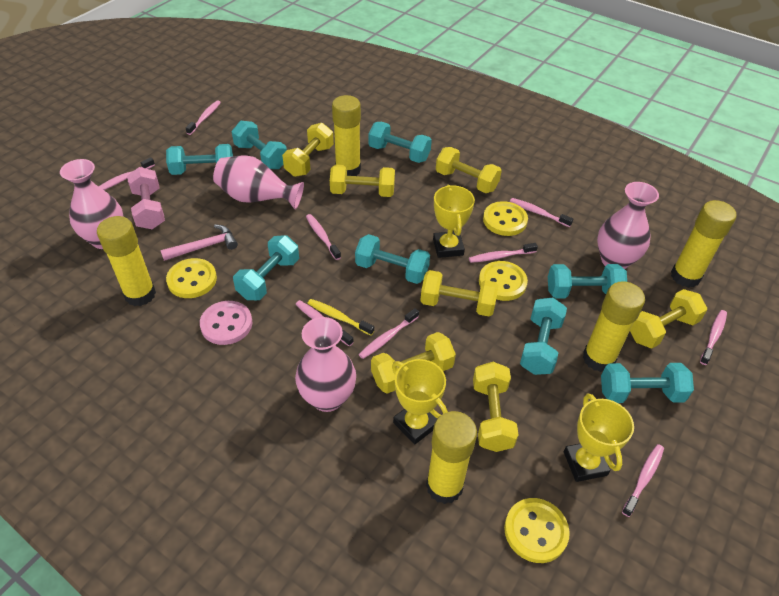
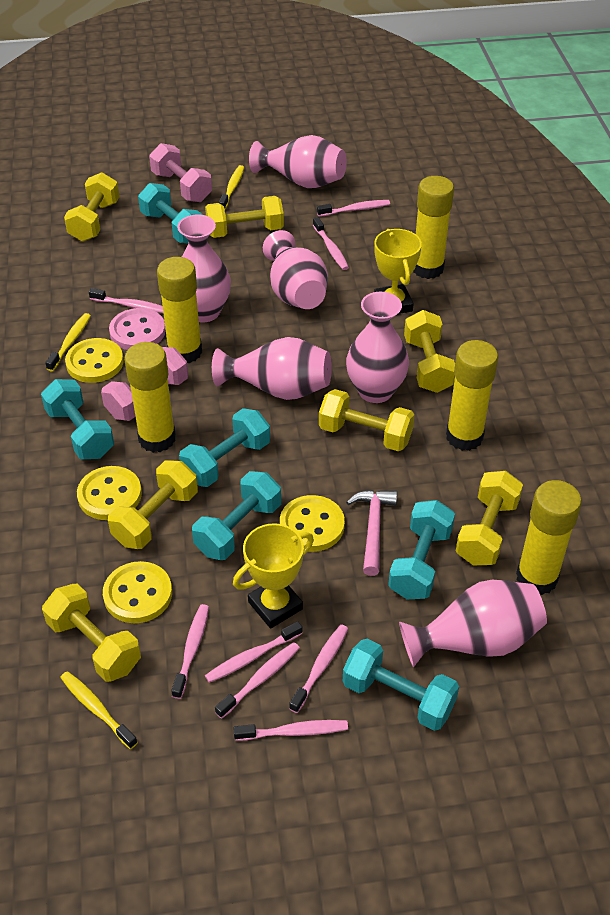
pink dumbbell: 1 -> 2
pink toothbrush: 9 -> 8
pink vase: 4 -> 6
turquoise dumbbell: 8 -> 6
yellow toothbrush: 1 -> 3
yellow trophy: 3 -> 2

